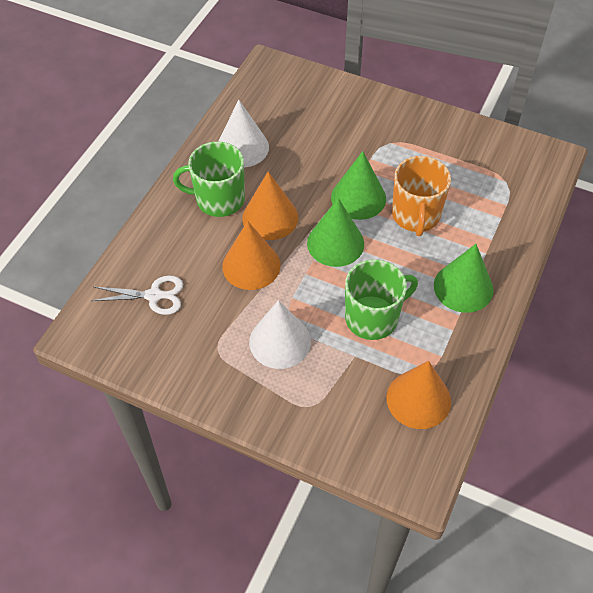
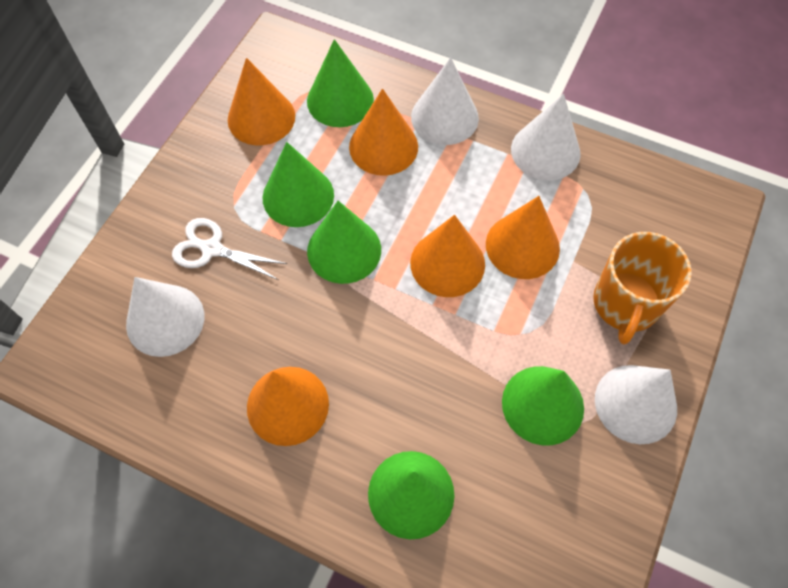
green cone: 3 -> 5
green mug: 2 -> 0
orange cone: 3 -> 5
white cone: 2 -> 4

